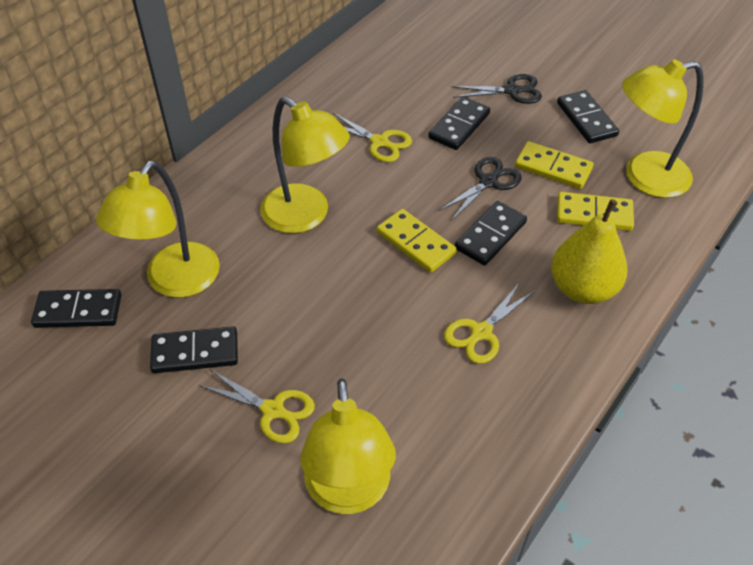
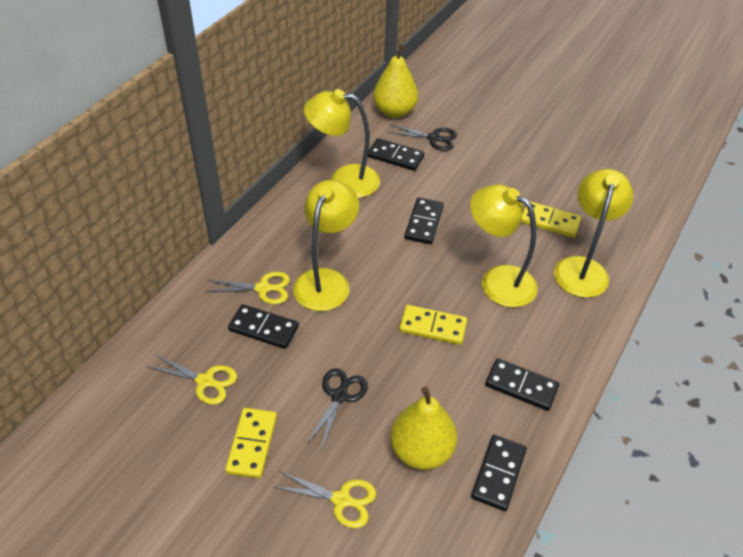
yellow pear: 1 -> 2

